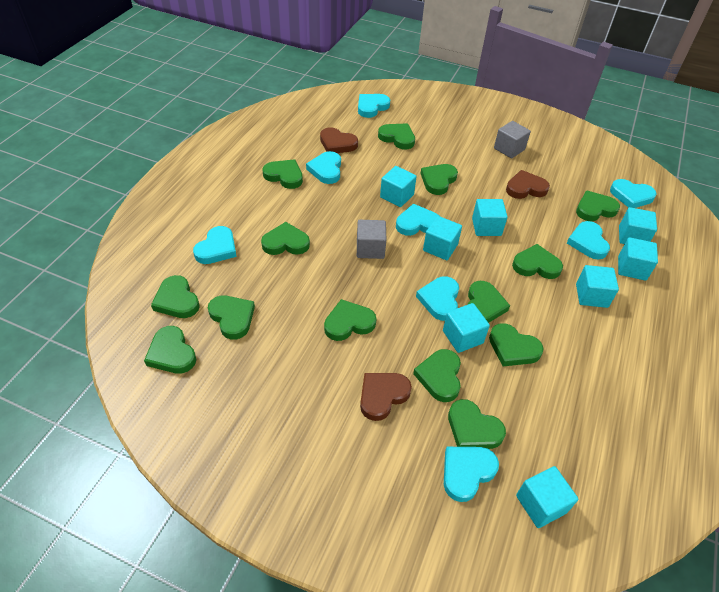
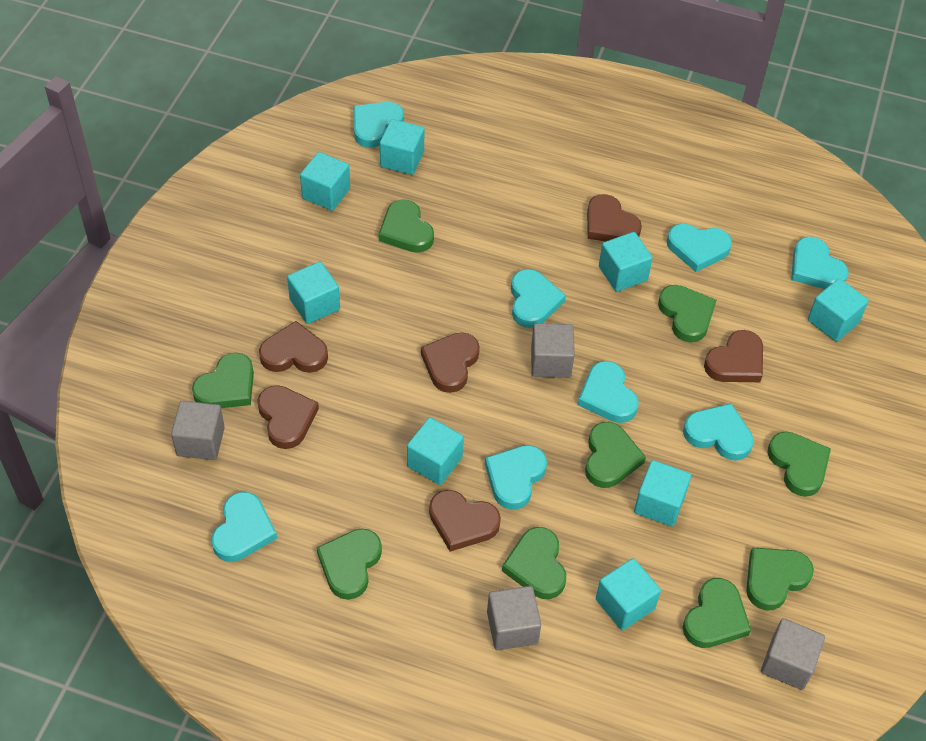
brown heart: 3 -> 6
green heart: 14 -> 9
grey cube: 2 -> 4

